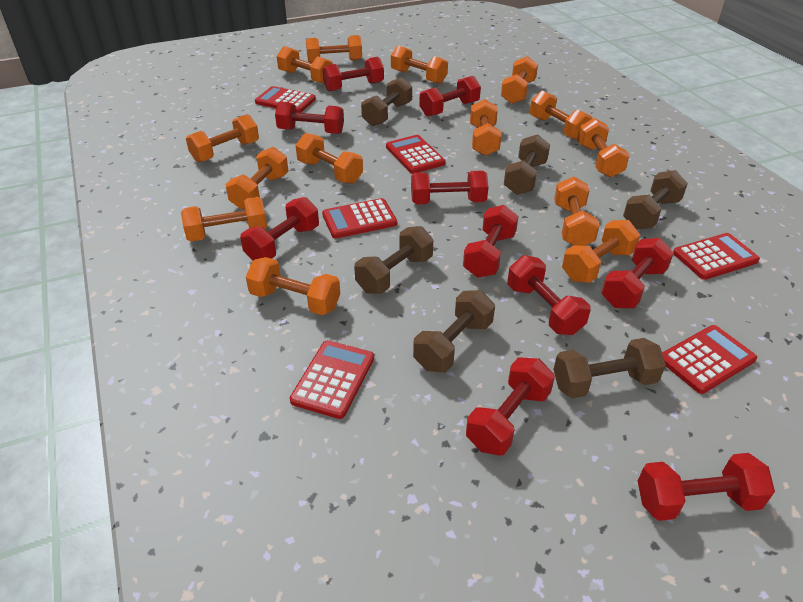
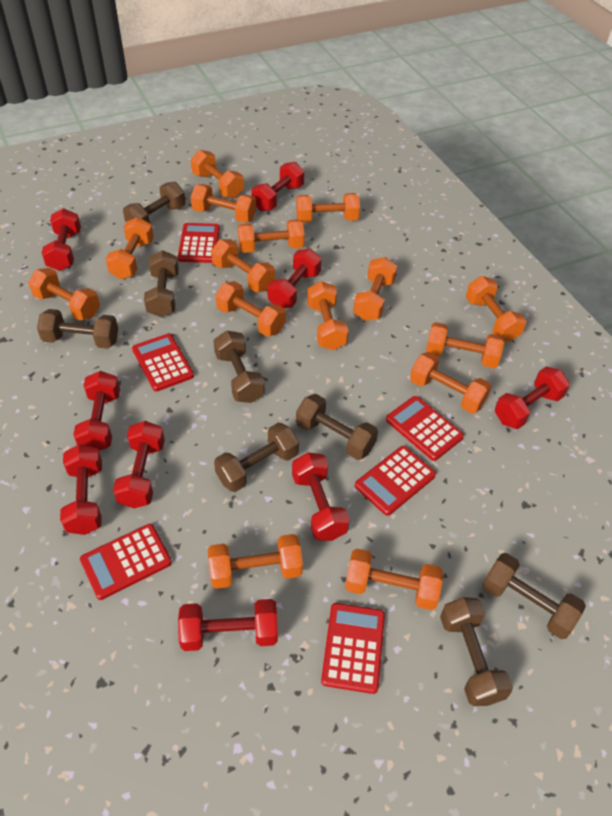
brown dumbbell: 6 -> 8
orange dumbbell: 14 -> 15
red dumbbell: 10 -> 9

